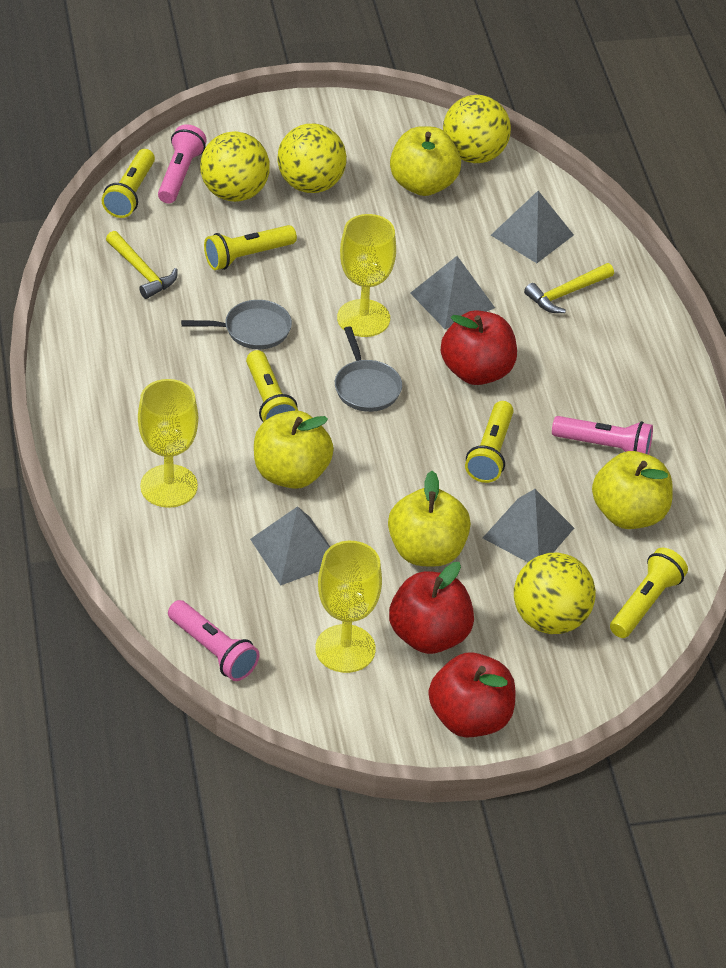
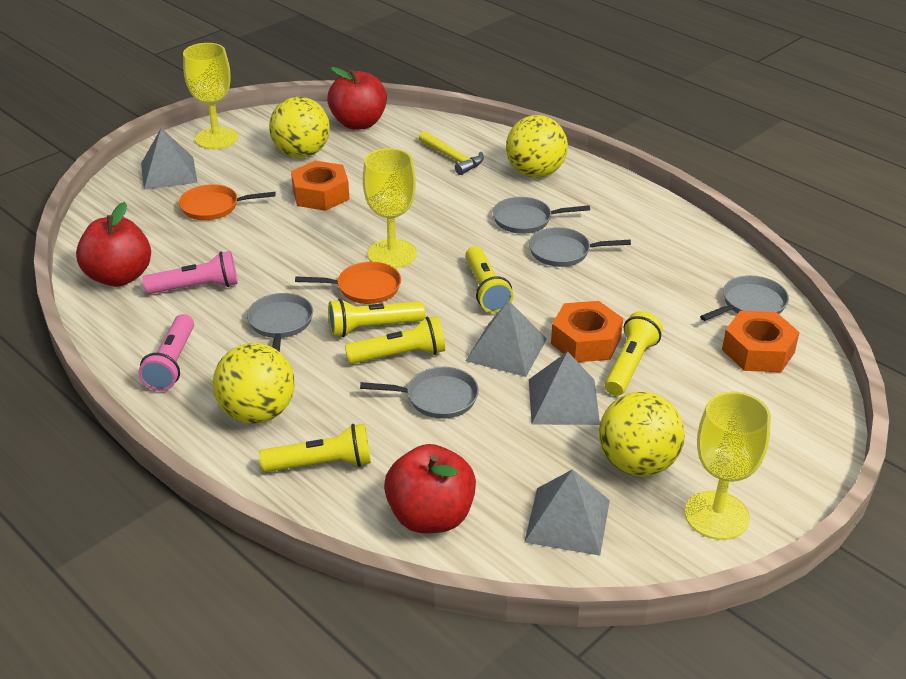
grey pan: 2 -> 5
orange nut: 0 -> 3
orange pan: 0 -> 2
pink flashlight: 3 -> 2
yellow apple: 4 -> 0
yellow hammer: 2 -> 1

